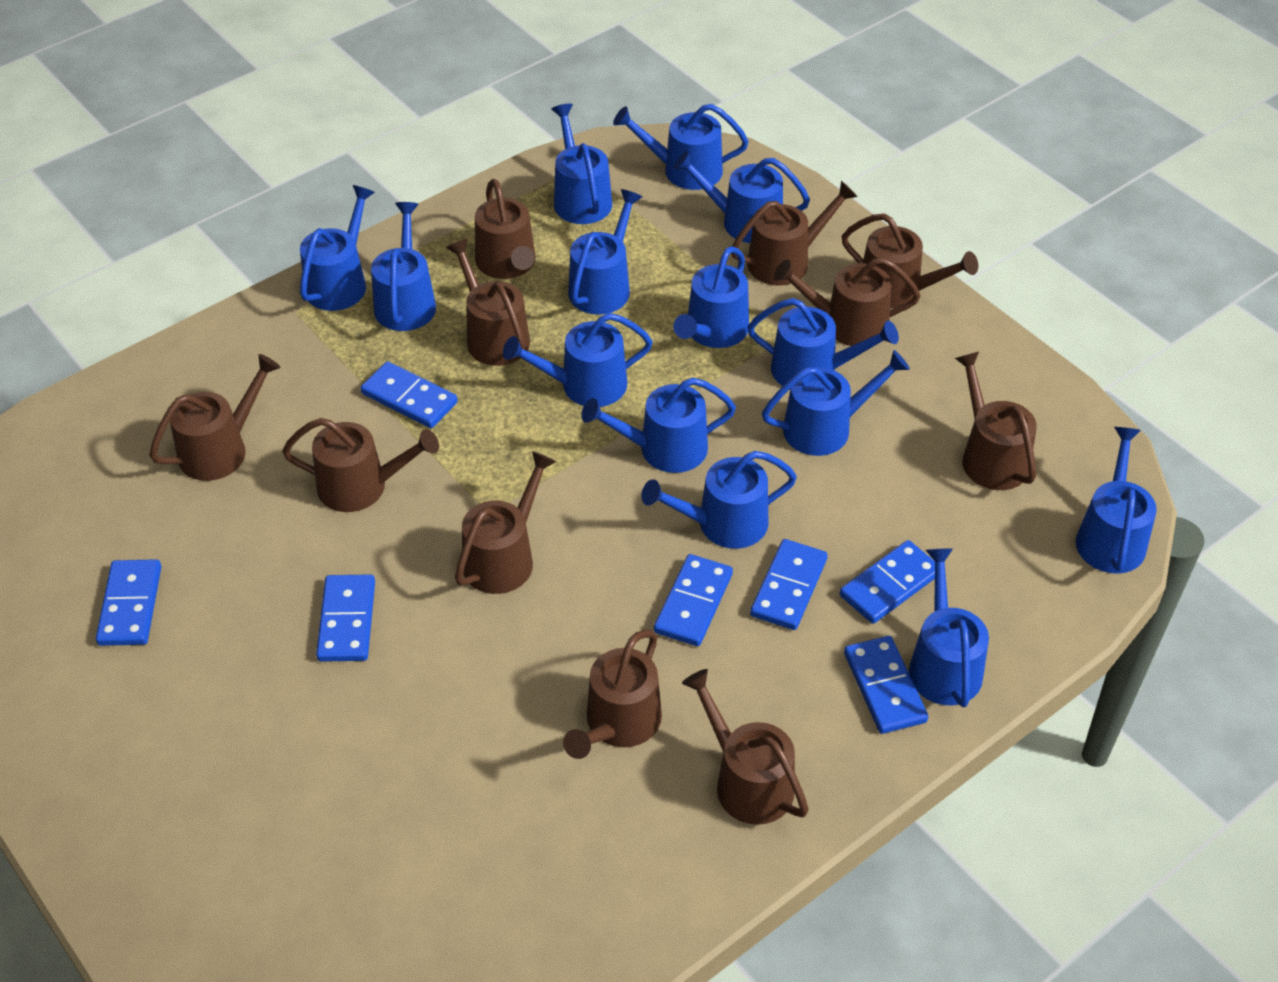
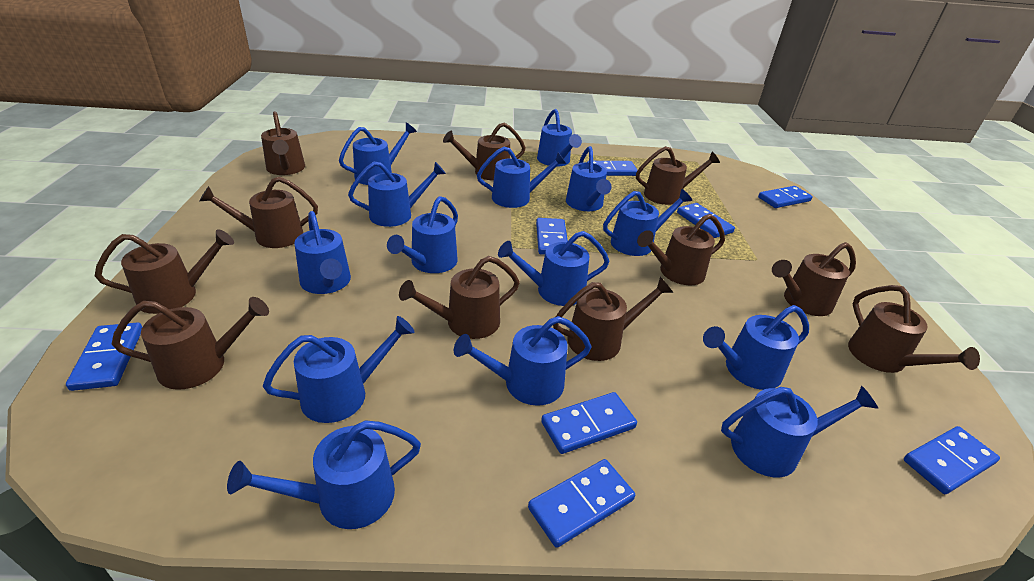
blue domino: 7 -> 8

